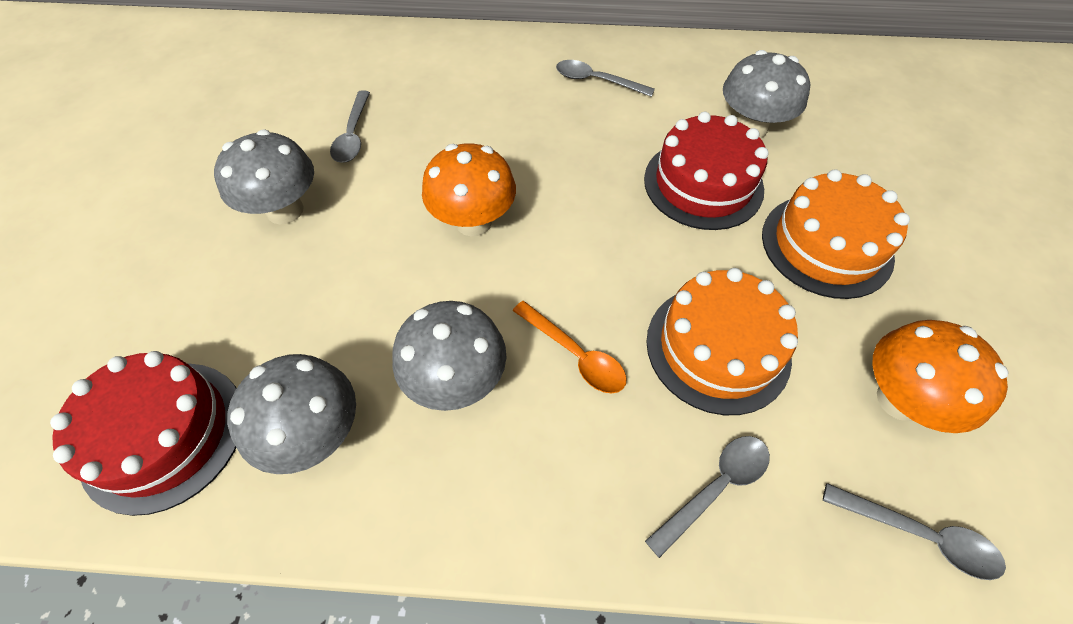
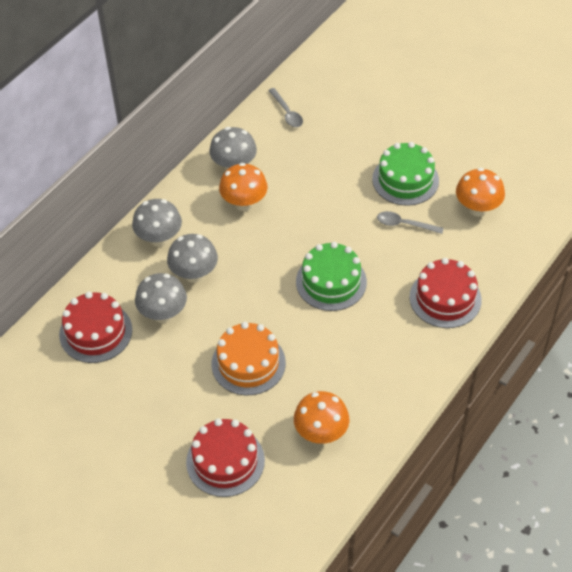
green cake: 0 -> 2
grey spoon: 4 -> 2
orange cake: 2 -> 1
orange mushroom: 2 -> 3
orange spoon: 1 -> 0
red cake: 2 -> 3

